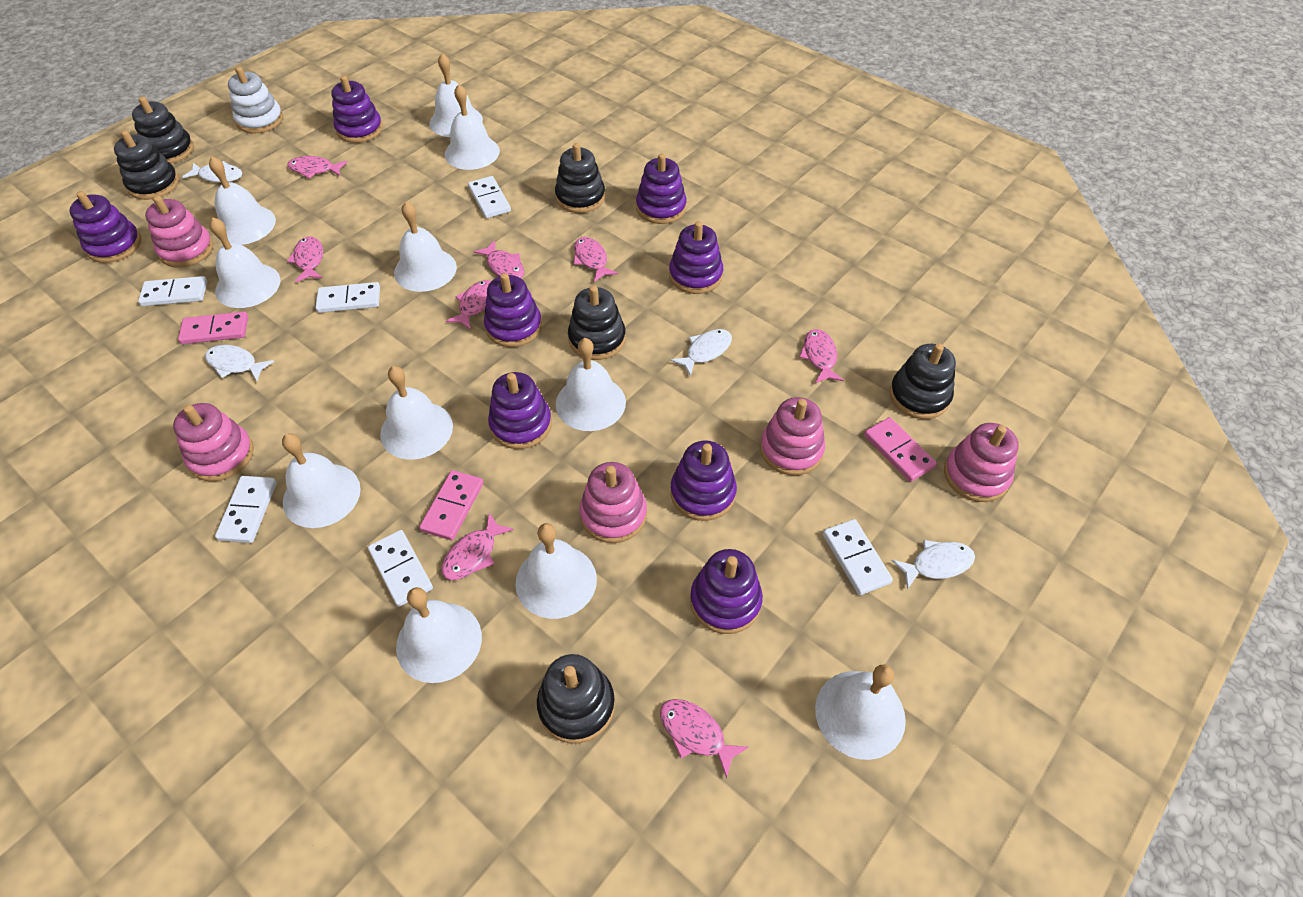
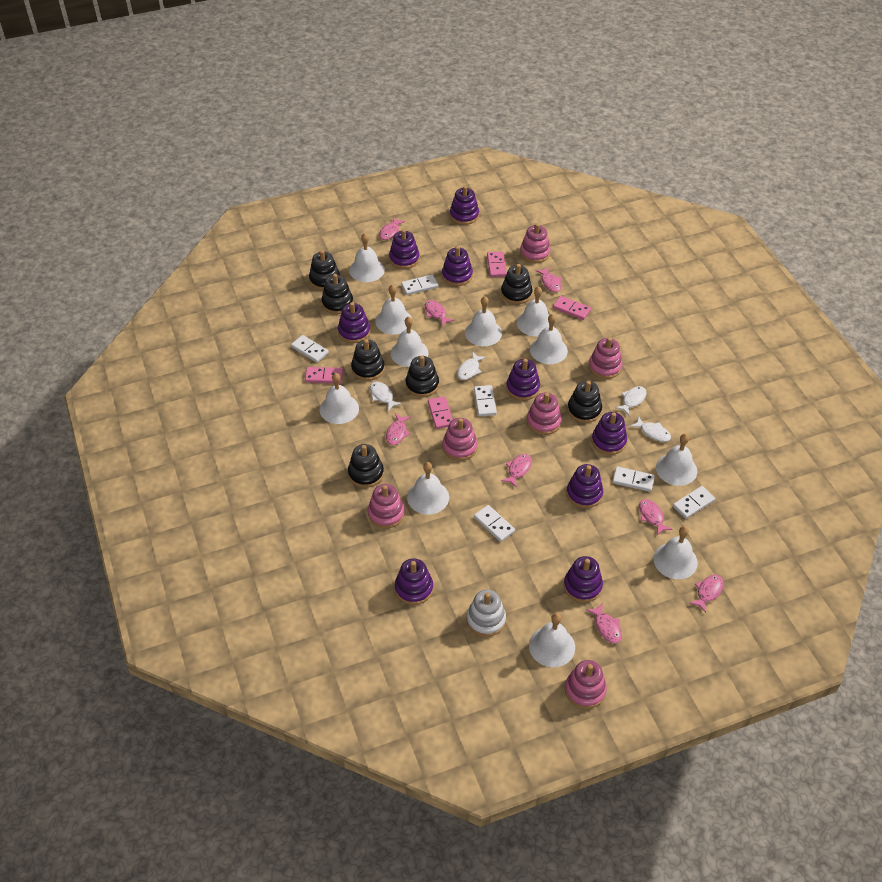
black stacking toy: 6 -> 7
pink domino: 3 -> 4
pink stacking toy: 5 -> 6
purple stacking toy: 8 -> 9

